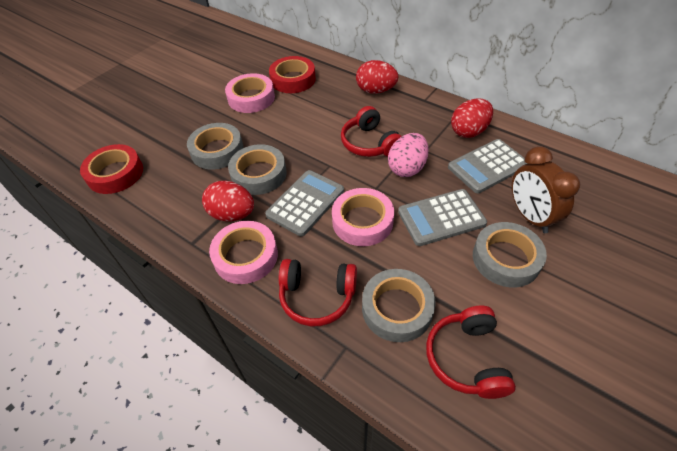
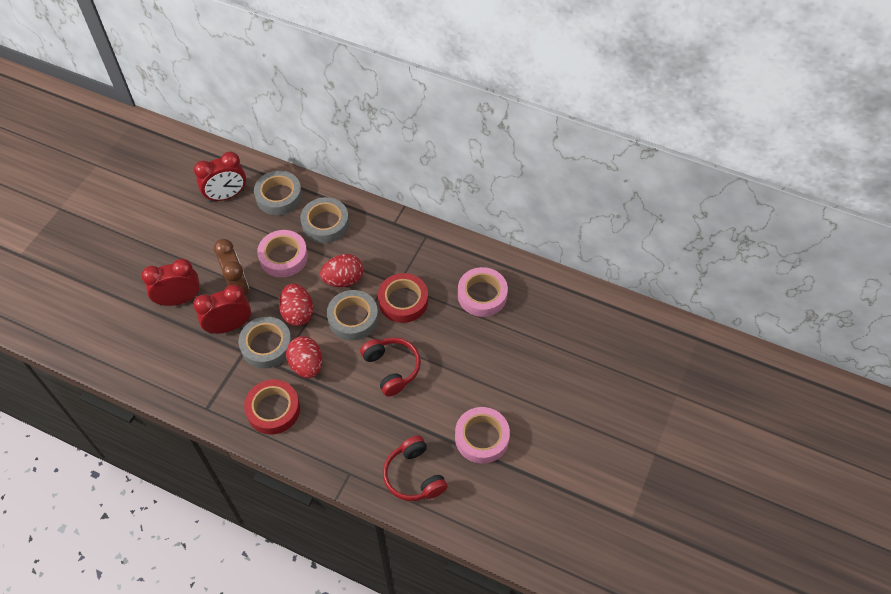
grey calculator: 3 -> 0
pink egg: 1 -> 0
red clock: 0 -> 3
red headphones: 3 -> 2

